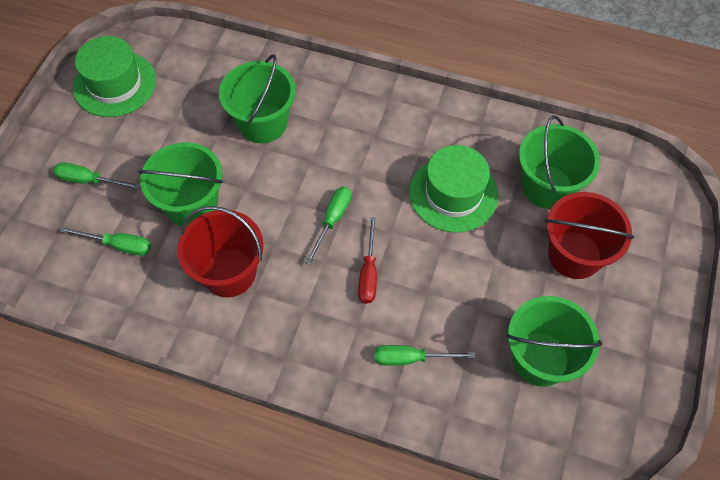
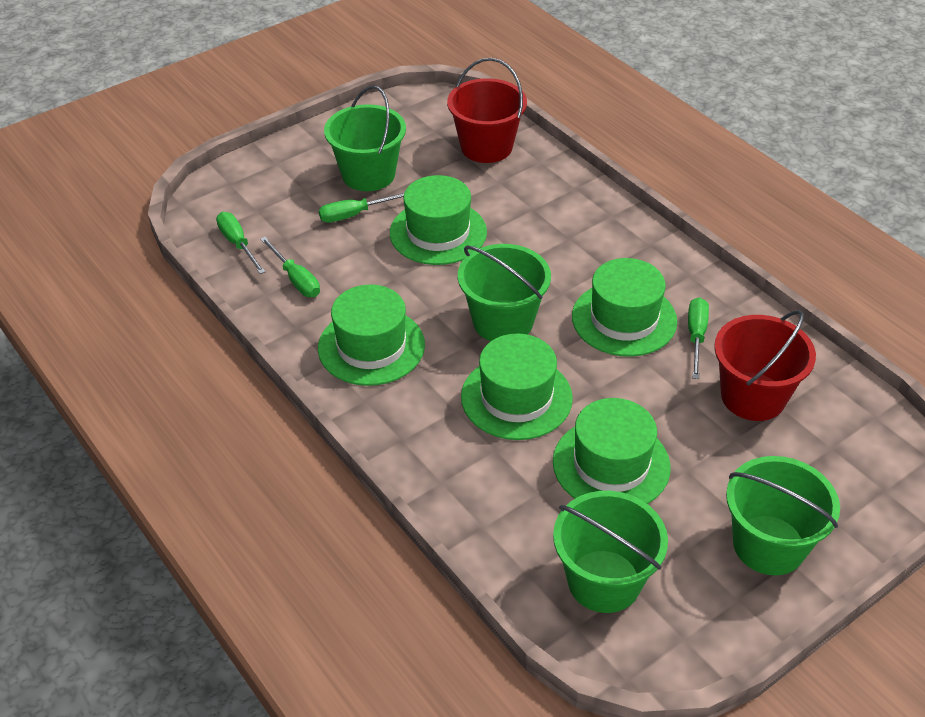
green hat: 2 -> 5
red screwdriver: 1 -> 0

